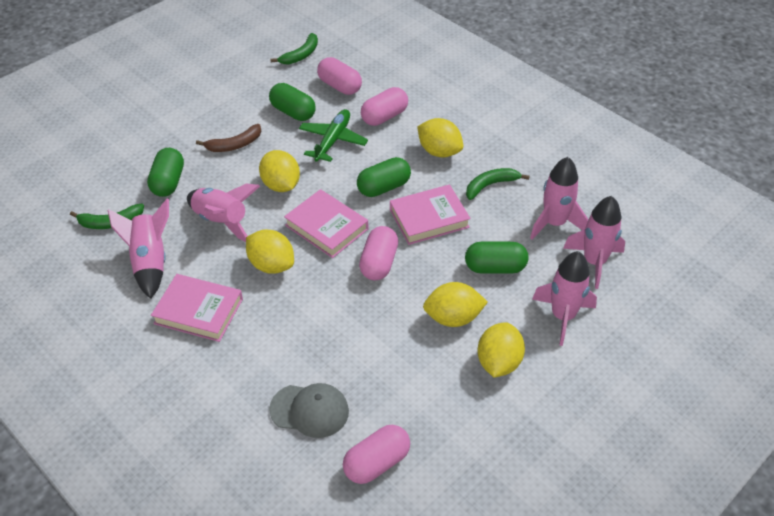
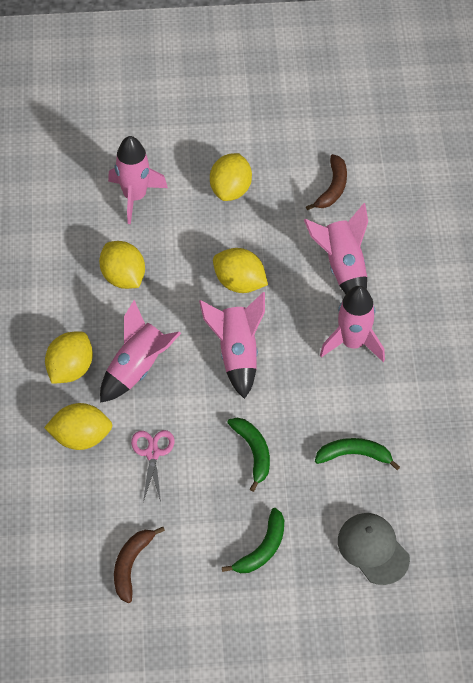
brown banana: 1 -> 2
green capsule: 4 -> 0
green plane: 1 -> 0
pink book: 3 -> 0
pink capsule: 4 -> 0
pink scissors: 0 -> 1

